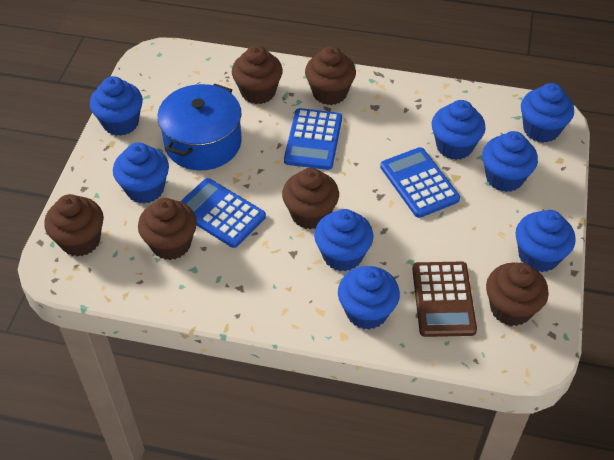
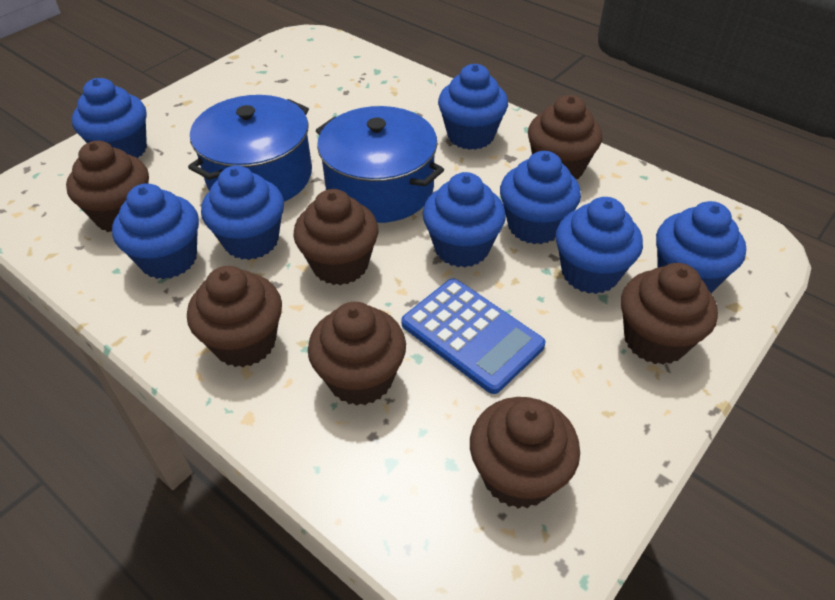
blue calculator: 3 -> 1
blue pot: 1 -> 2
brown calculator: 1 -> 0
brown cupcake: 6 -> 7

